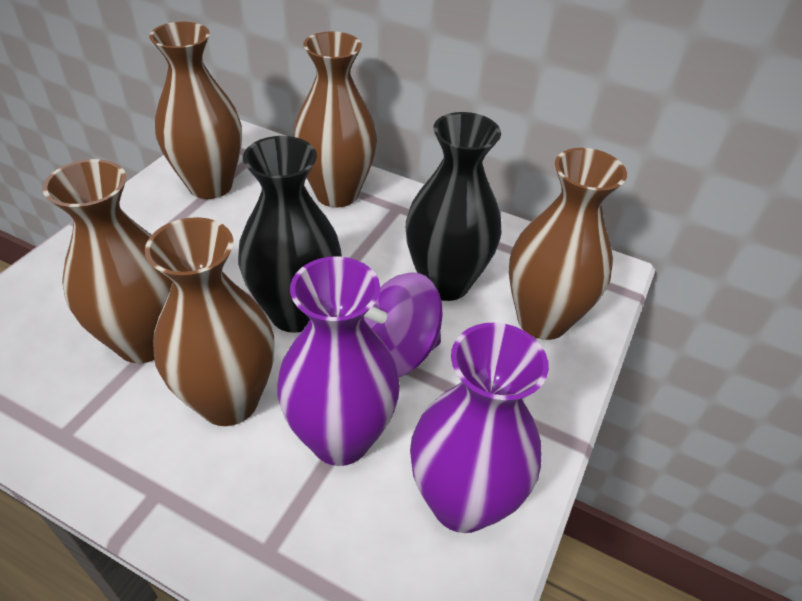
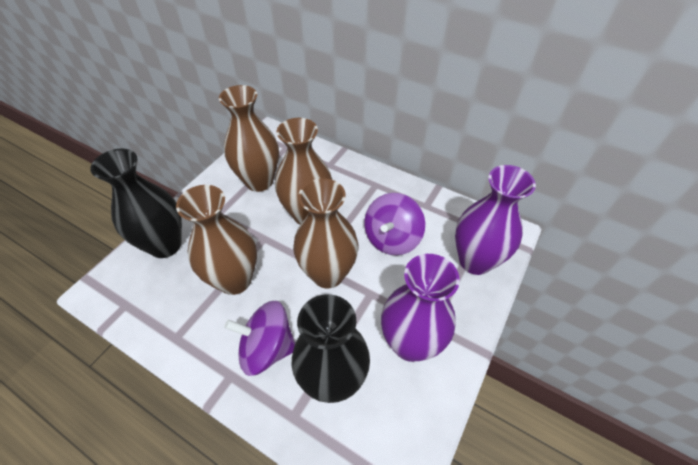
brown vase: 5 -> 4
purple spinning top: 1 -> 2

